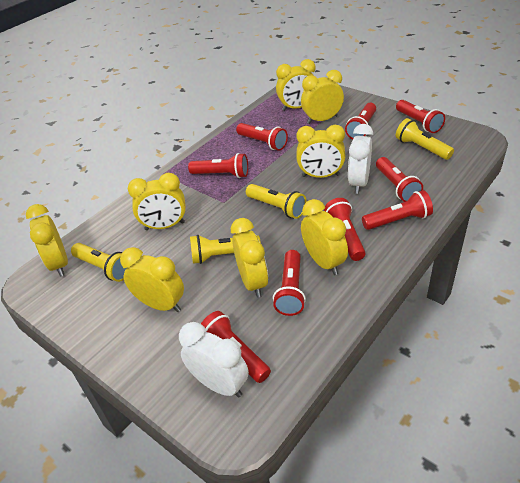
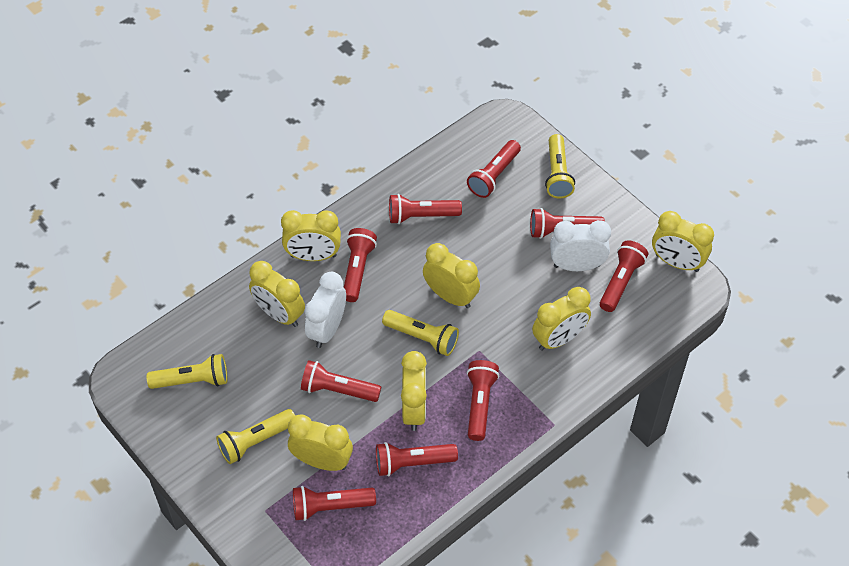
yellow clock: 8 -> 7

